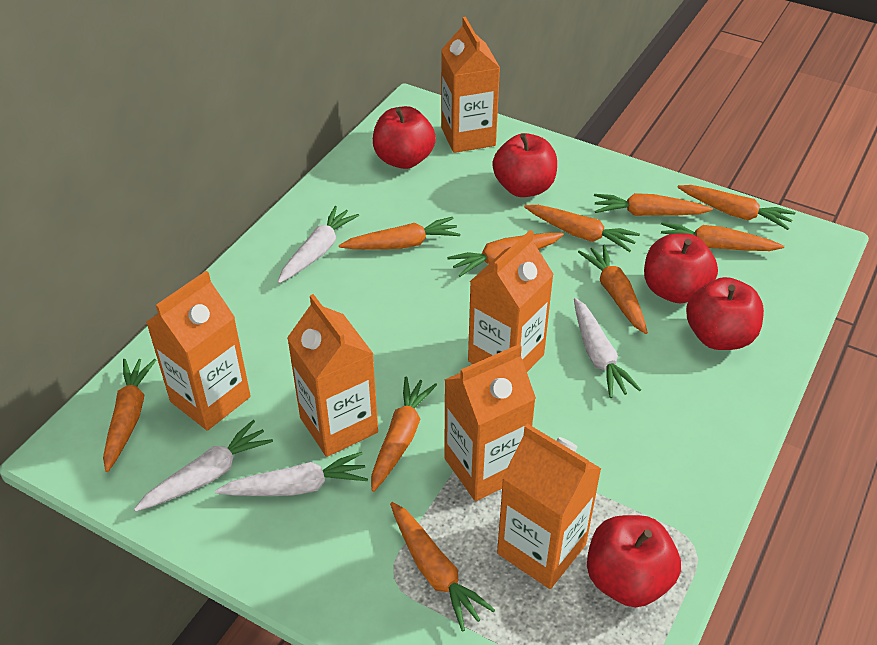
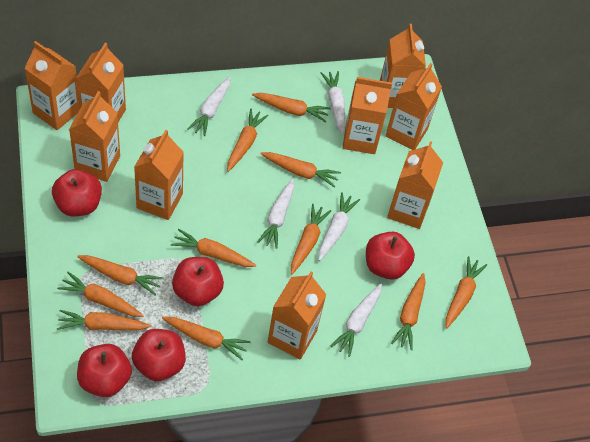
orange carrot: 10 -> 11
orange carton: 6 -> 9
white carrot: 4 -> 5

